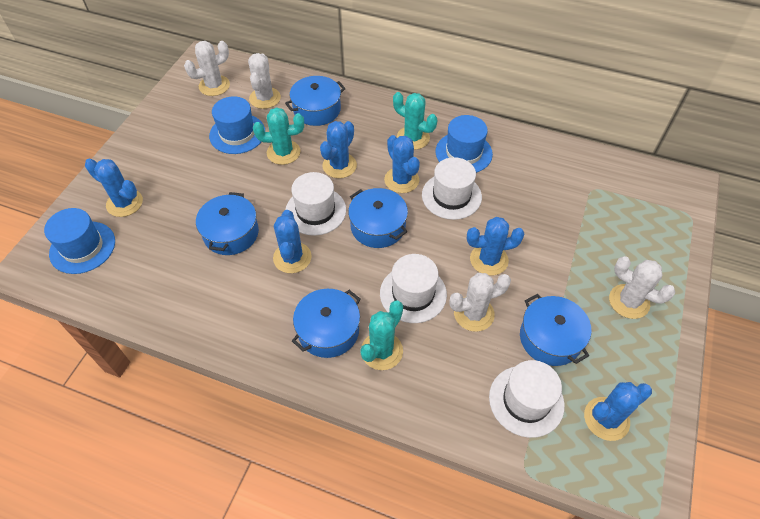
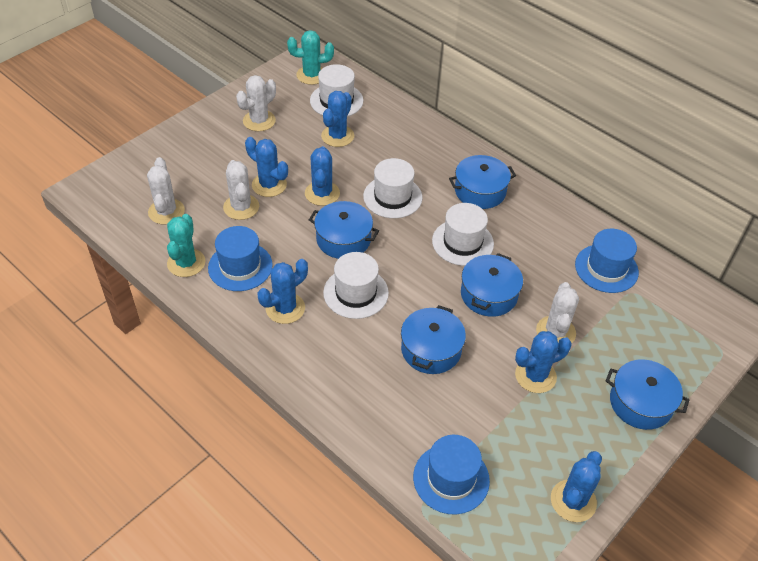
turquoise cactus: 3 -> 2

